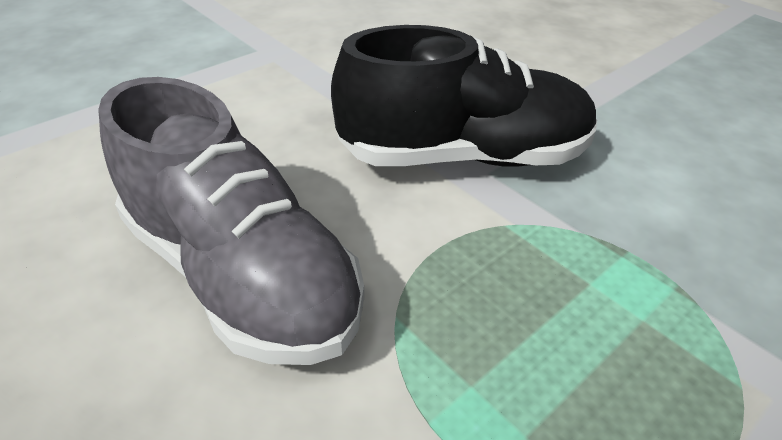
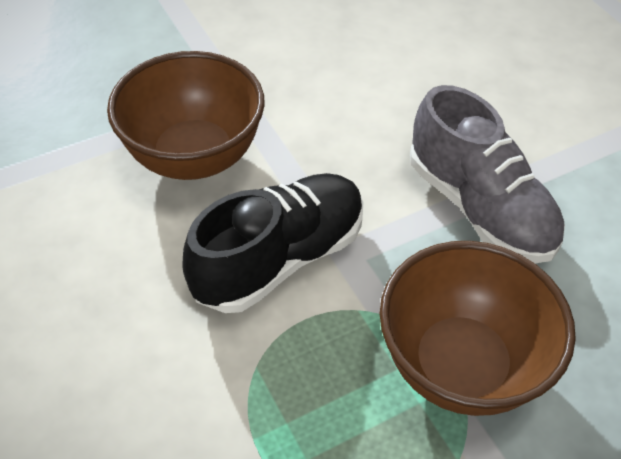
brown bowl: 0 -> 2

